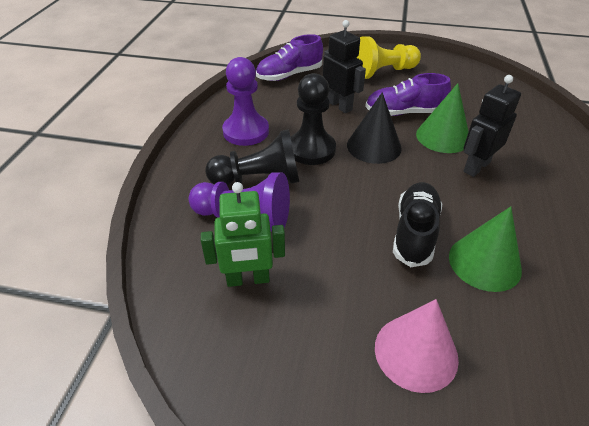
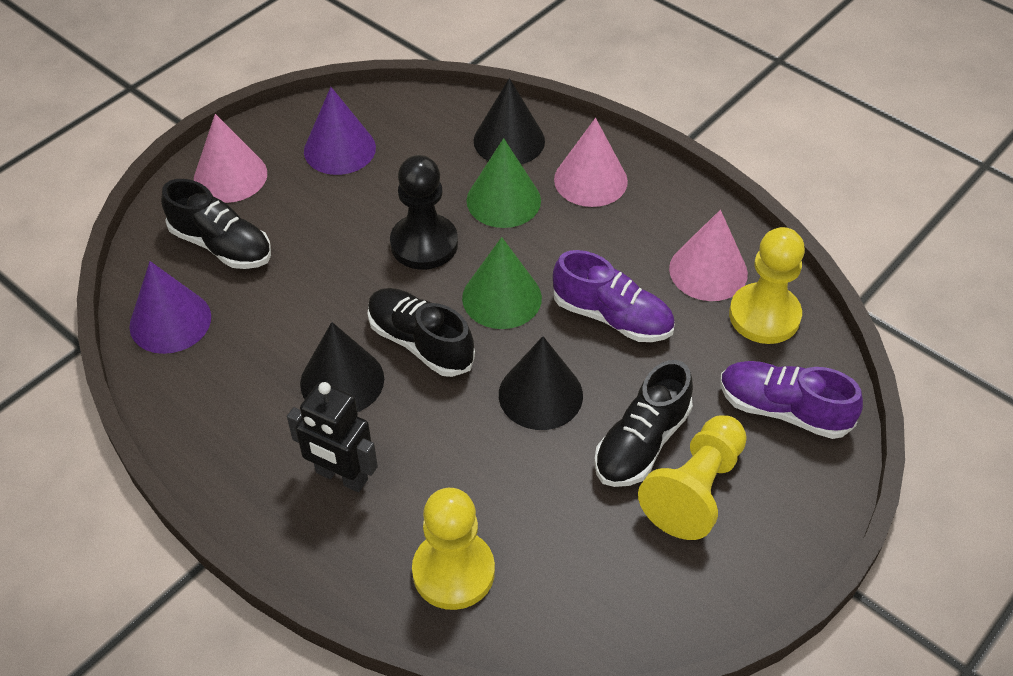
black cone: 1 -> 3
black pawn: 2 -> 1
black robot: 2 -> 1
black shoe: 1 -> 3
green robot: 1 -> 0
pink cone: 1 -> 3
purple cone: 0 -> 2
purple pawn: 2 -> 0
yellow pawn: 1 -> 3

